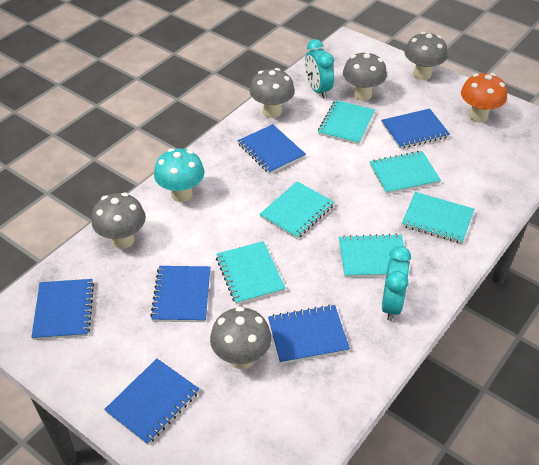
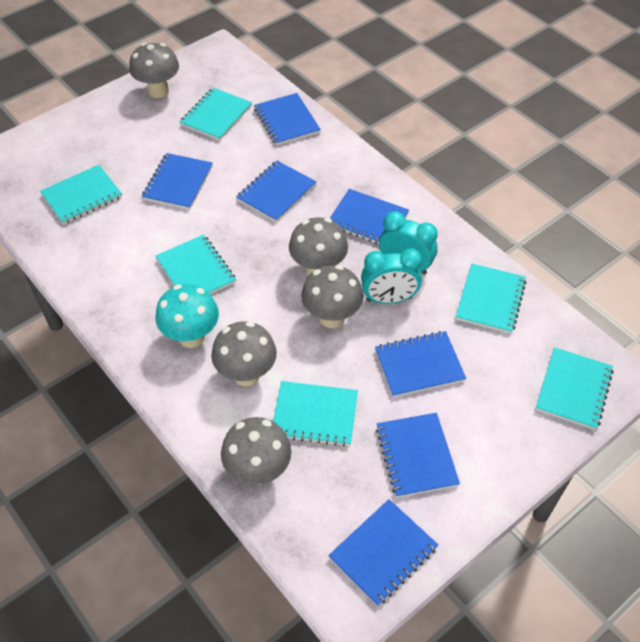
blue notebook: 6 -> 7
orange mushroom: 1 -> 0

